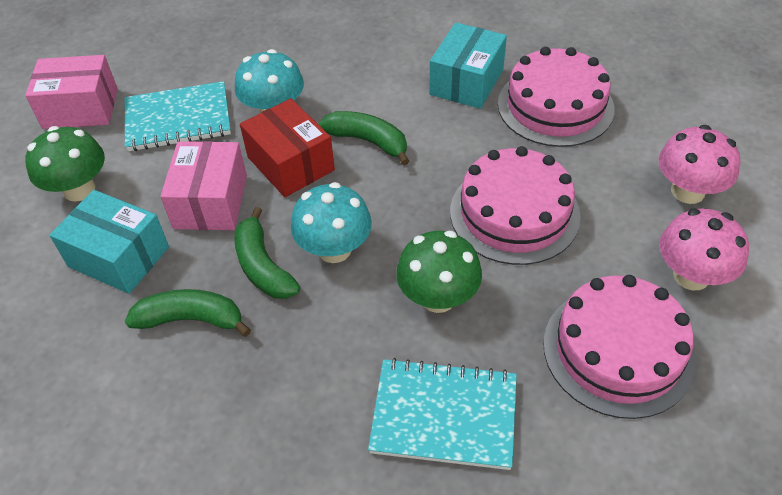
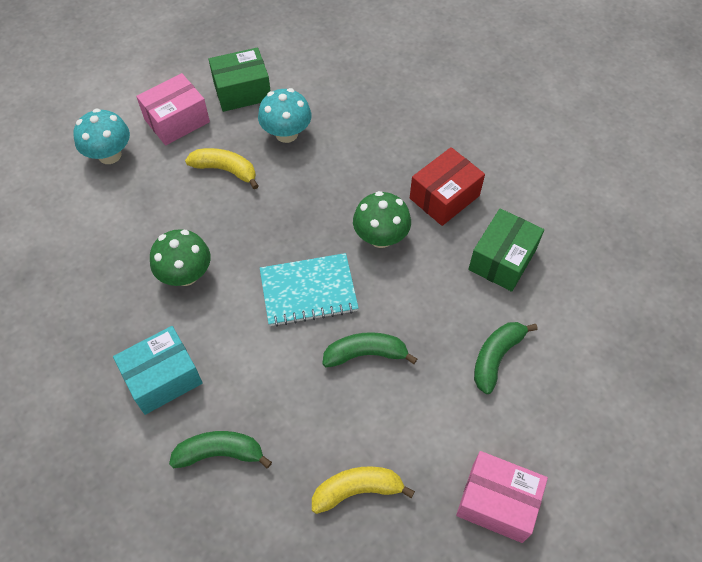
green box: 0 -> 2
pink cake: 3 -> 0
pink mushroom: 2 -> 0
turquoise box: 2 -> 1
turquoise notebook: 2 -> 1
yellow banana: 0 -> 2

